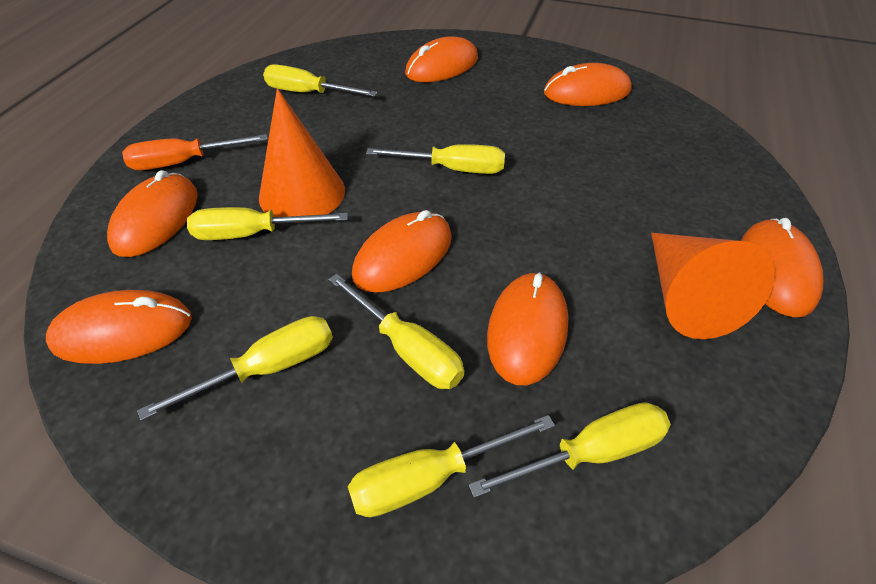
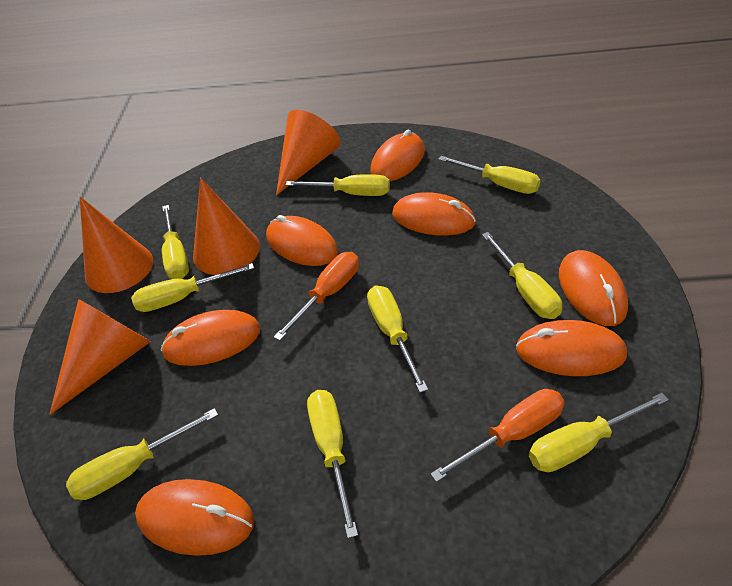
orange cone: 2 -> 4
orange screwdriver: 1 -> 2
yellow screwdriver: 7 -> 9

